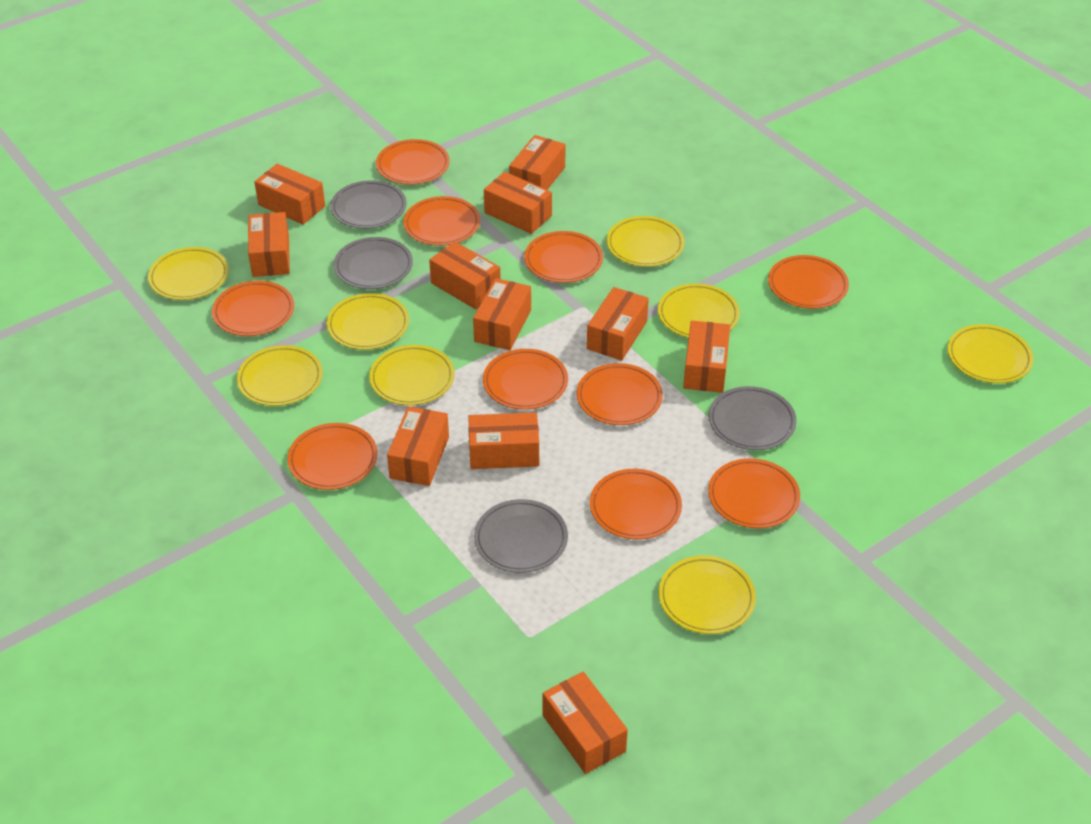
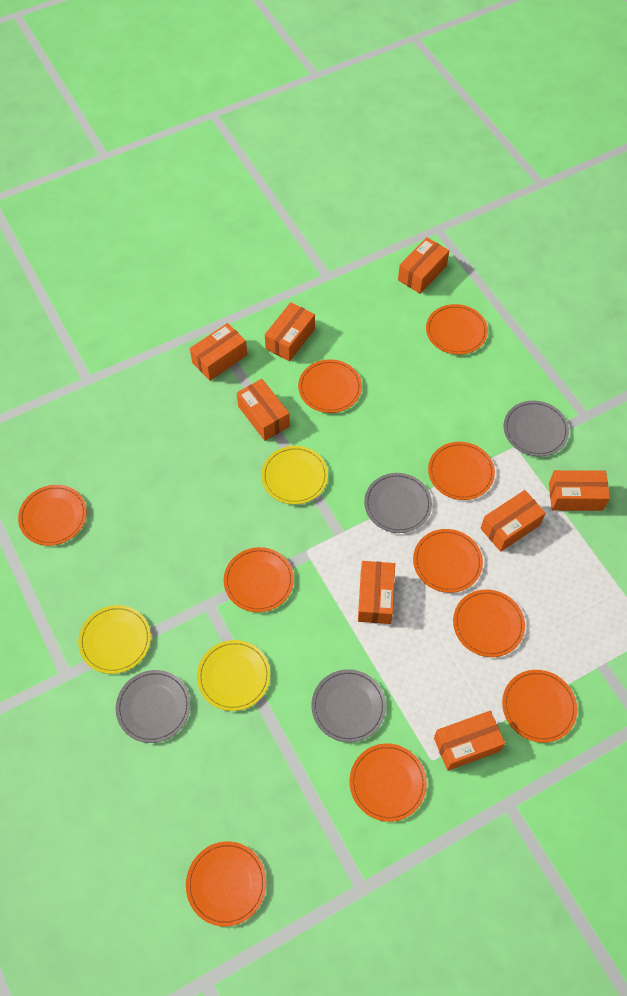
orange box: 11 -> 8
yellow plate: 8 -> 3

